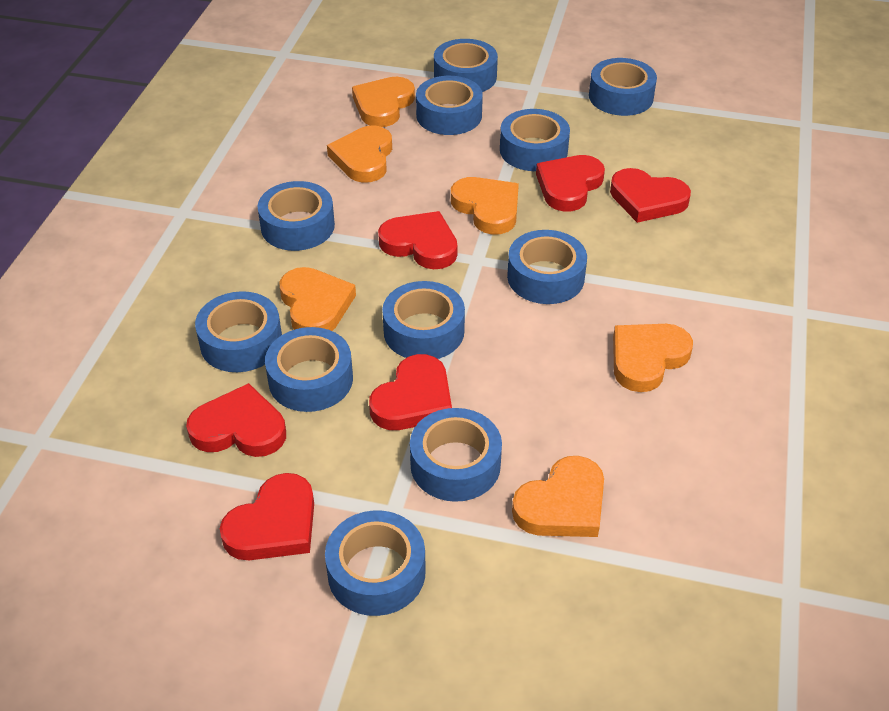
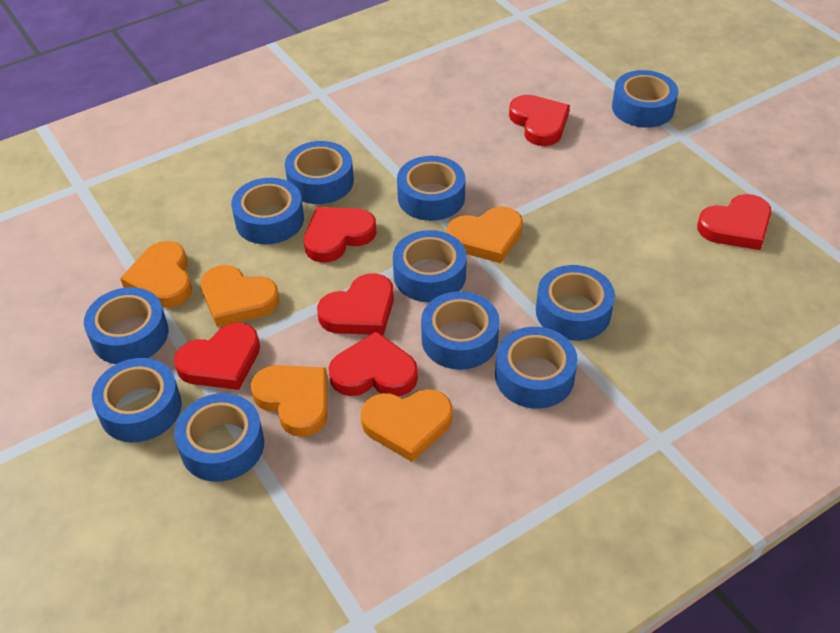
orange heart: 6 -> 5

